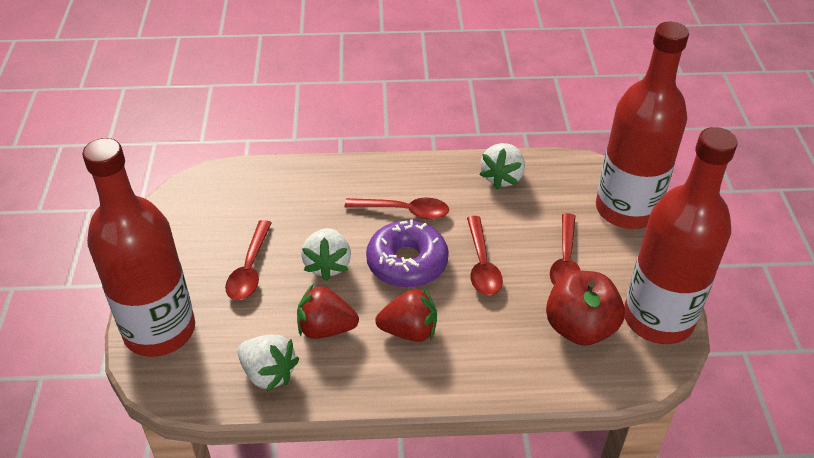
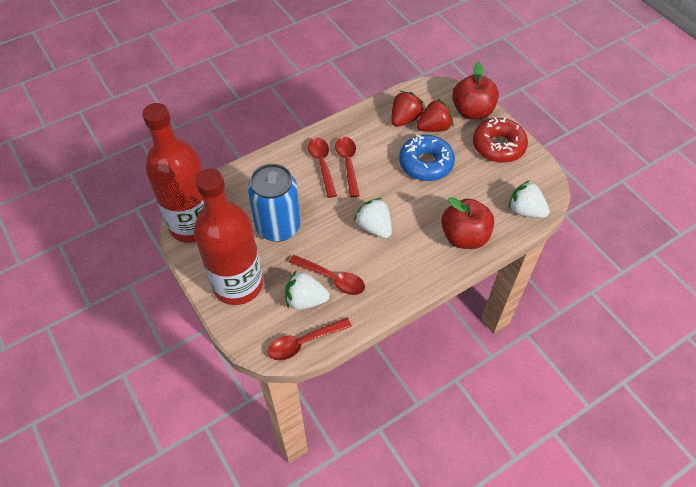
blue can: 0 -> 1
blue donut: 0 -> 1
purple donut: 1 -> 0
red apple: 1 -> 2
red bottle: 3 -> 2
red donut: 0 -> 1

